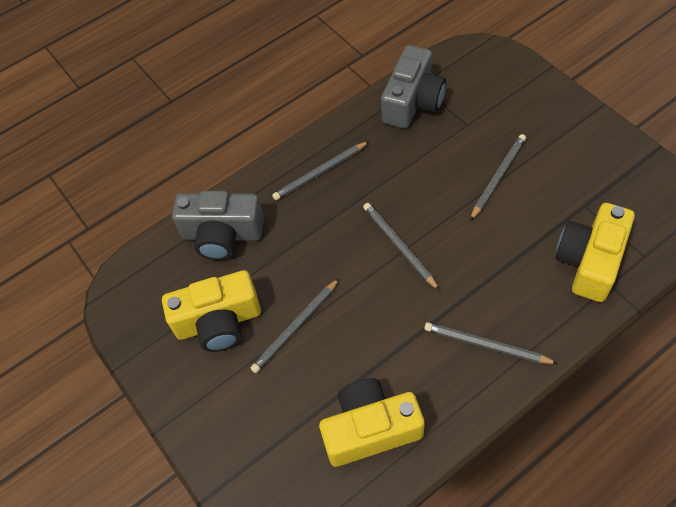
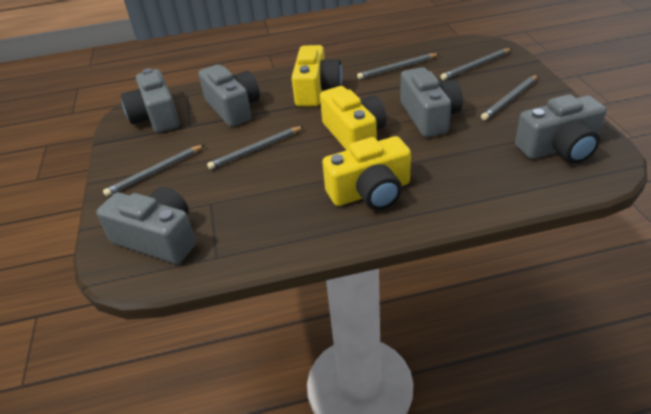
grey camera: 2 -> 5

